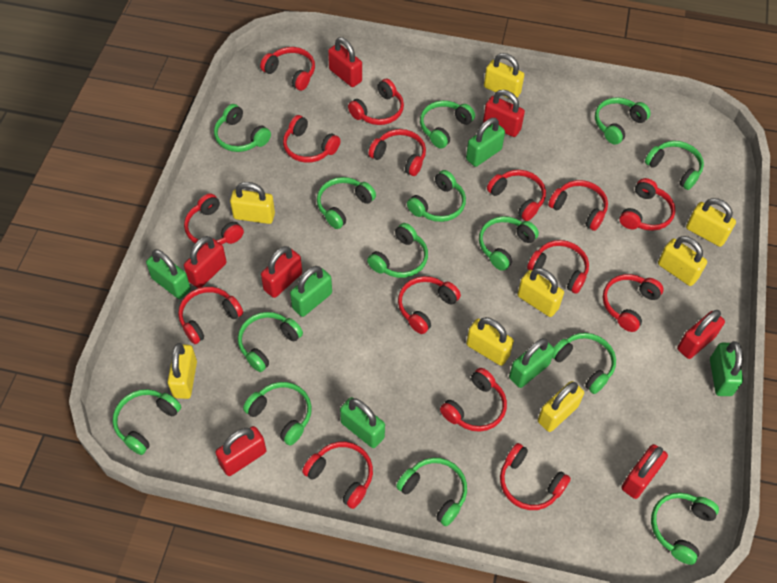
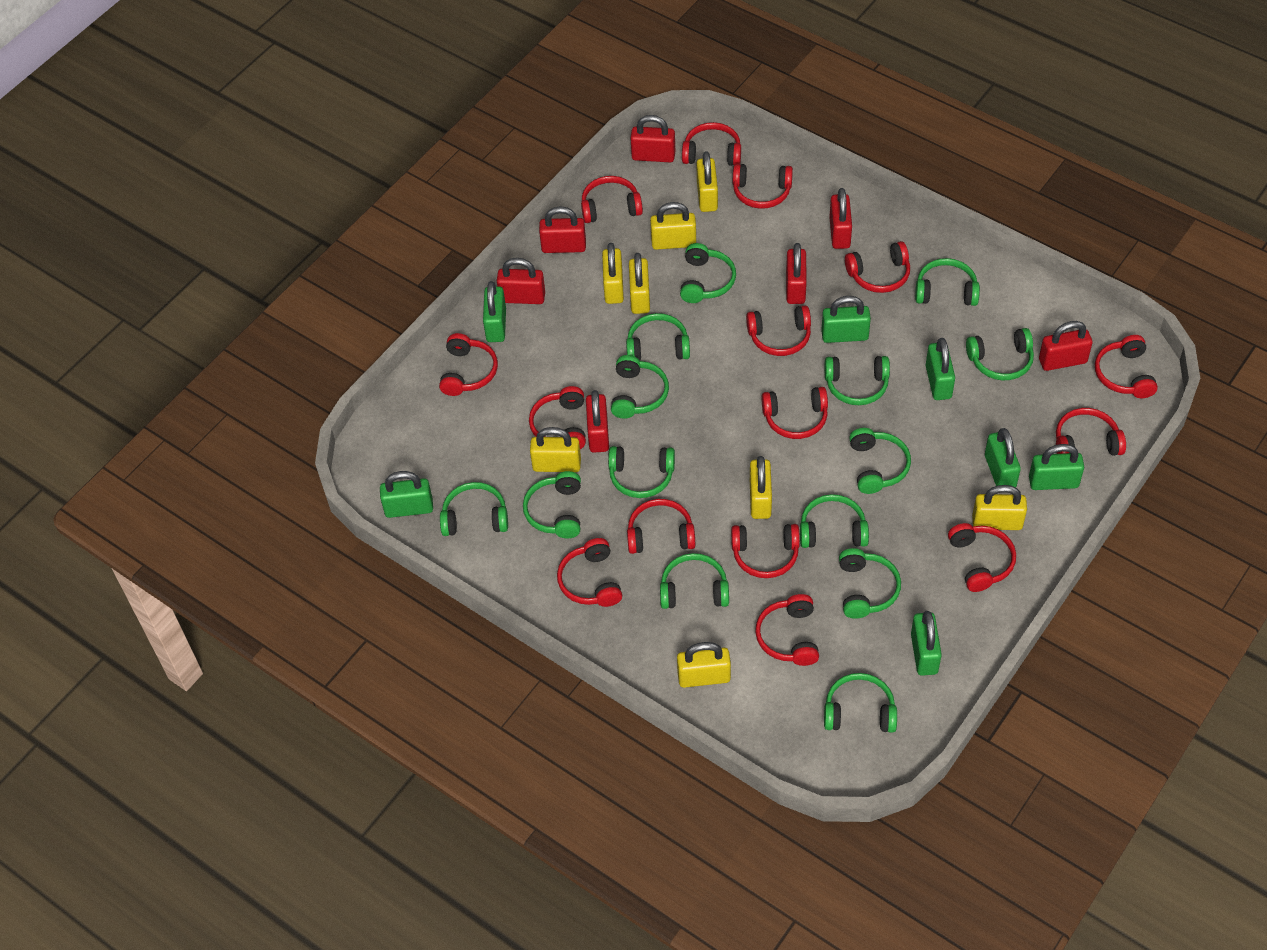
green padlock: 6 -> 7

